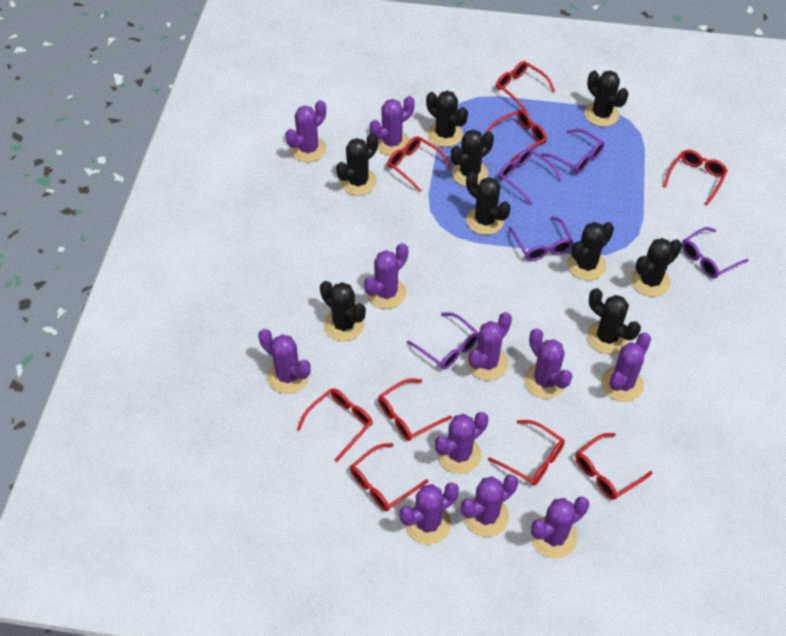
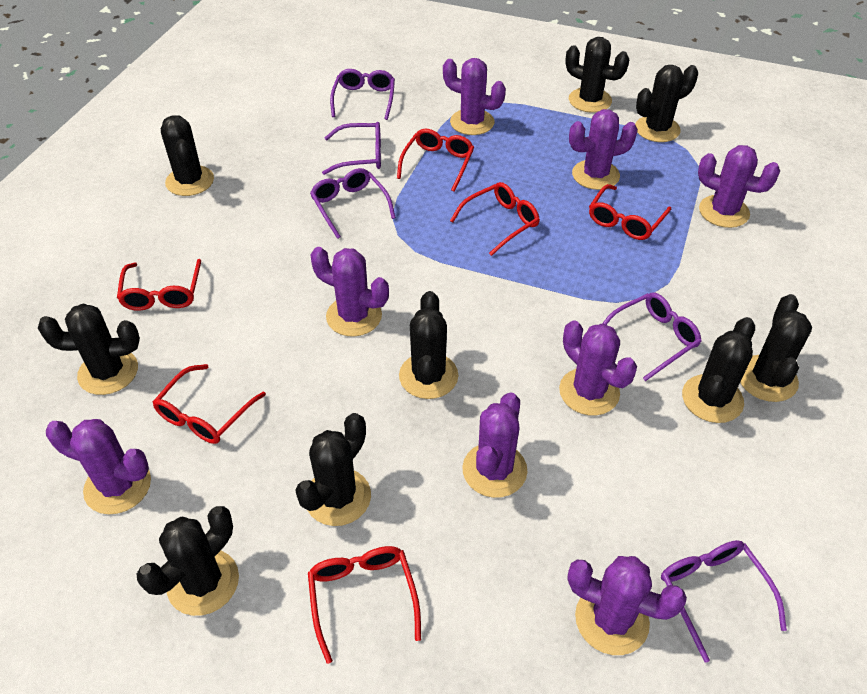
purple cactus: 11 -> 8
red glasses: 9 -> 6

